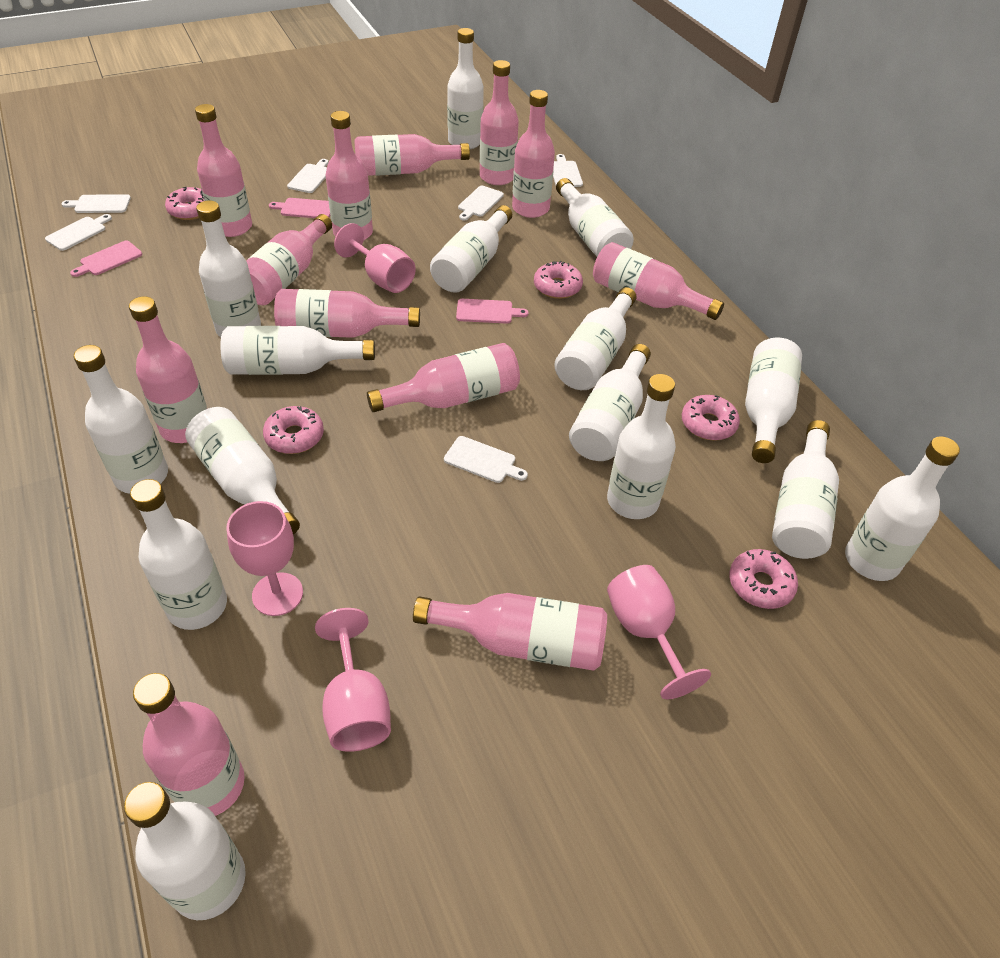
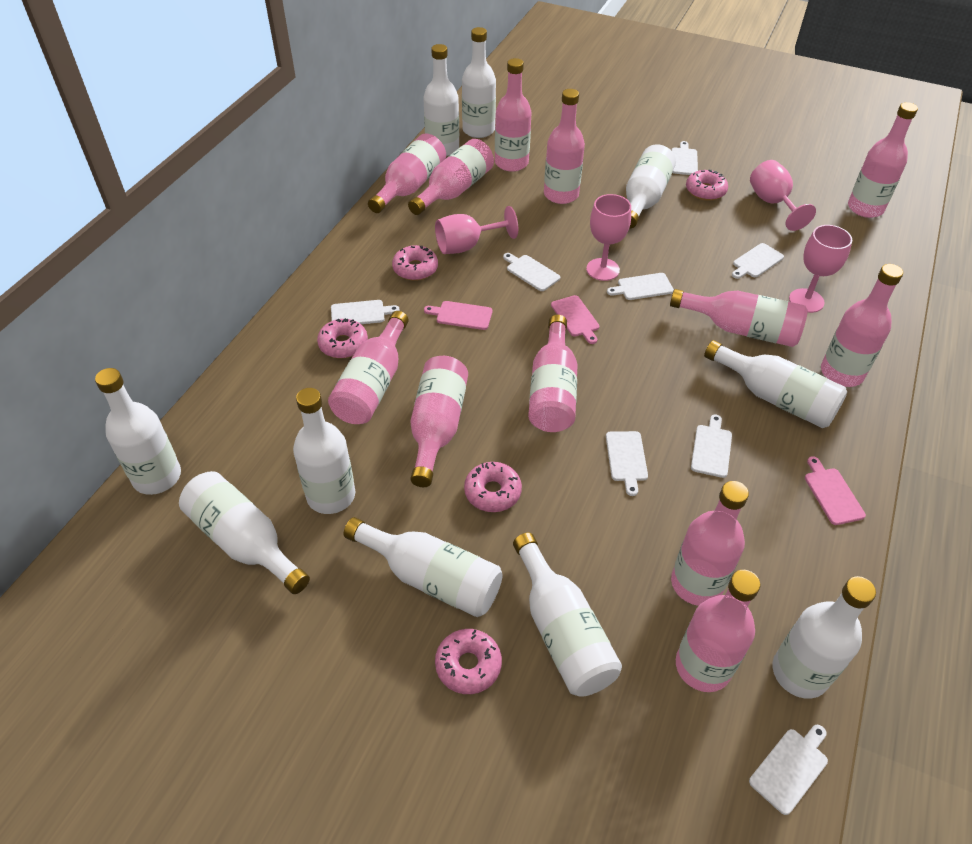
white bottle: 15 -> 10
white cutting board: 6 -> 8

